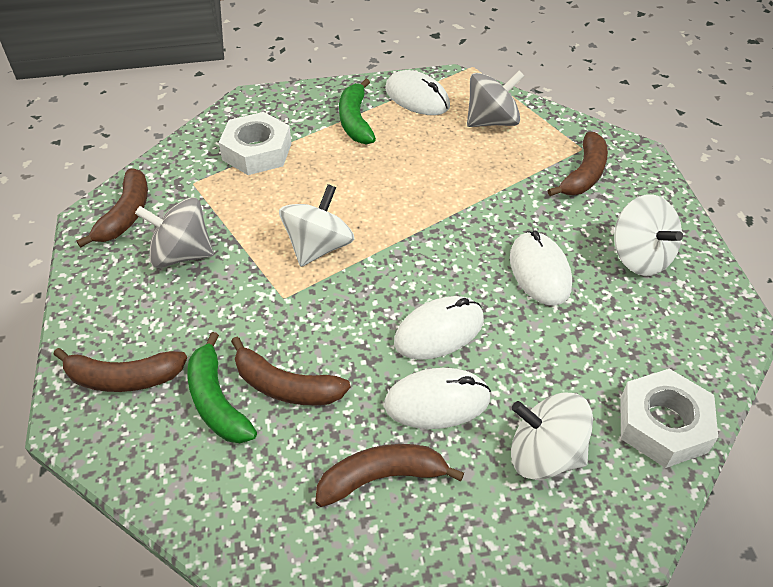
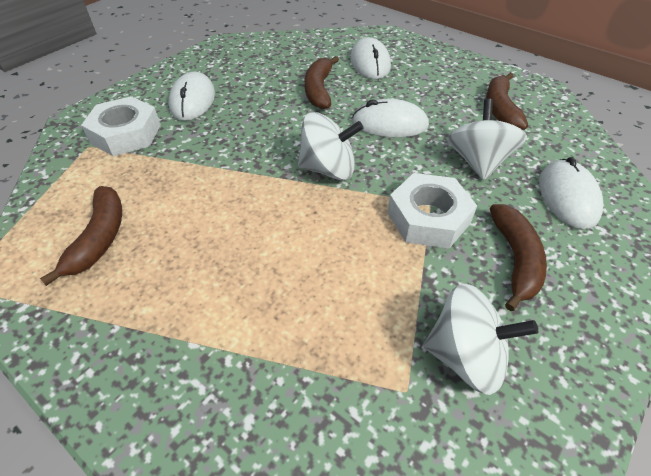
brown banana: 5 -> 4
green banana: 2 -> 0
grey spinning top: 2 -> 0

